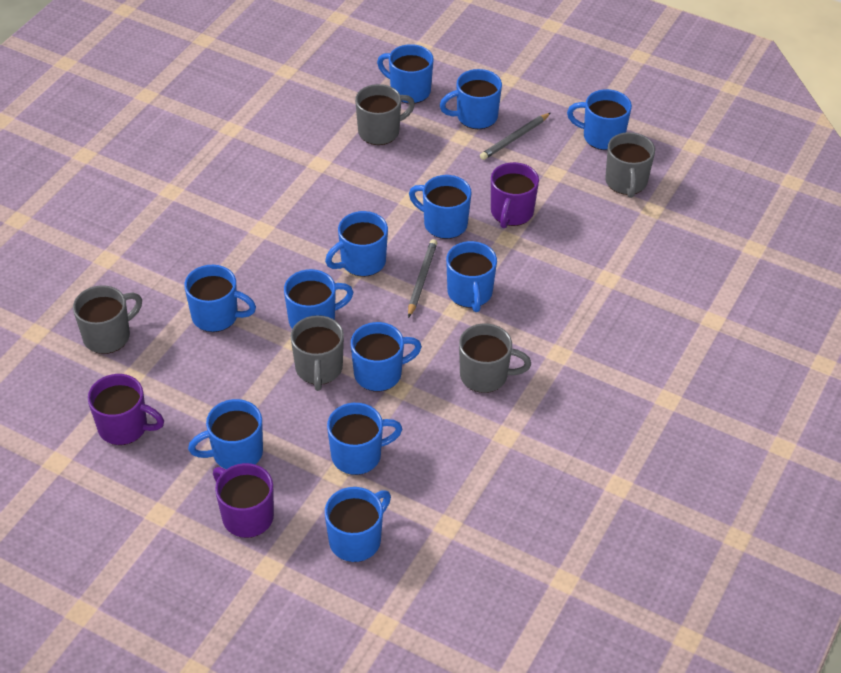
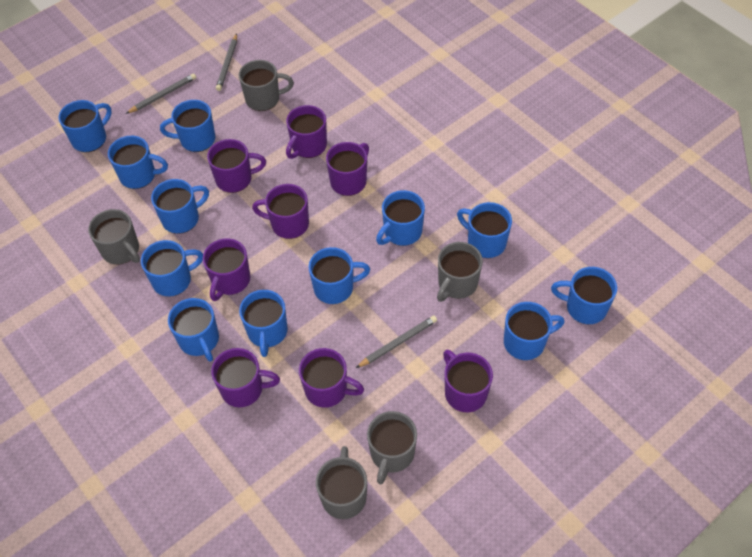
grey pencil: 2 -> 3
purple mug: 3 -> 8

